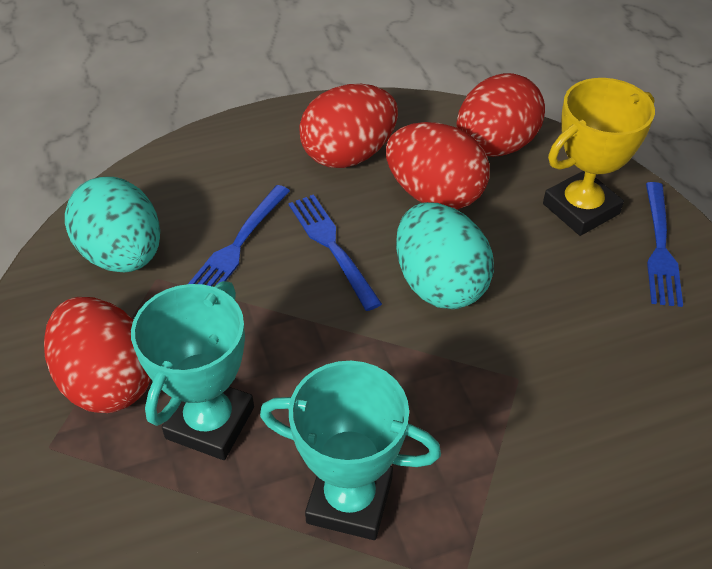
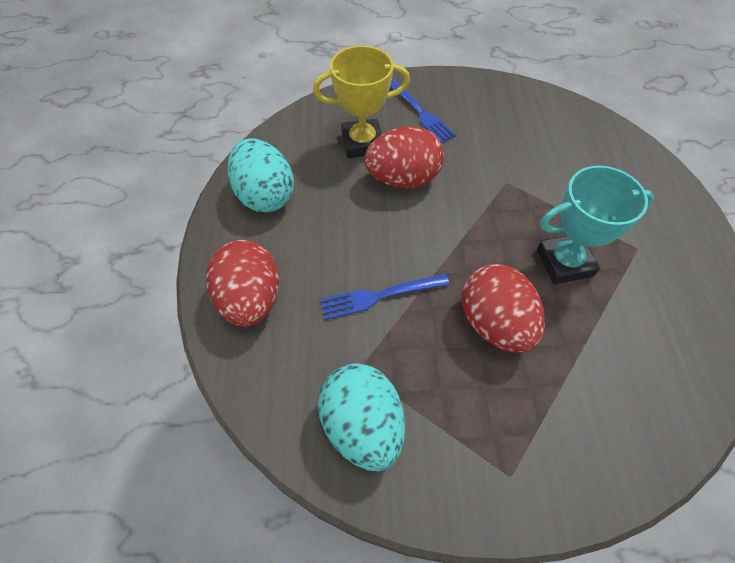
blue fork: 3 -> 2
red egg: 4 -> 3
turquoise trophy: 2 -> 1

